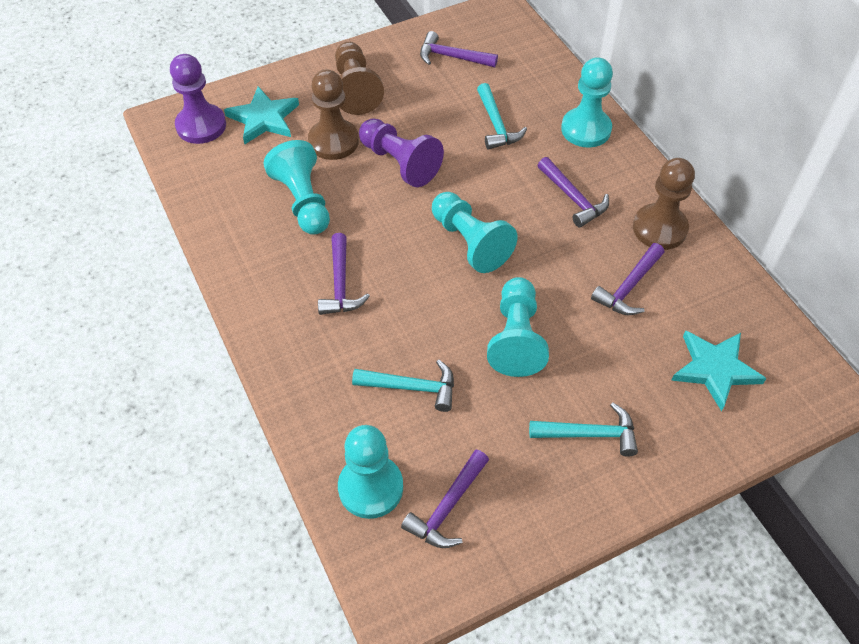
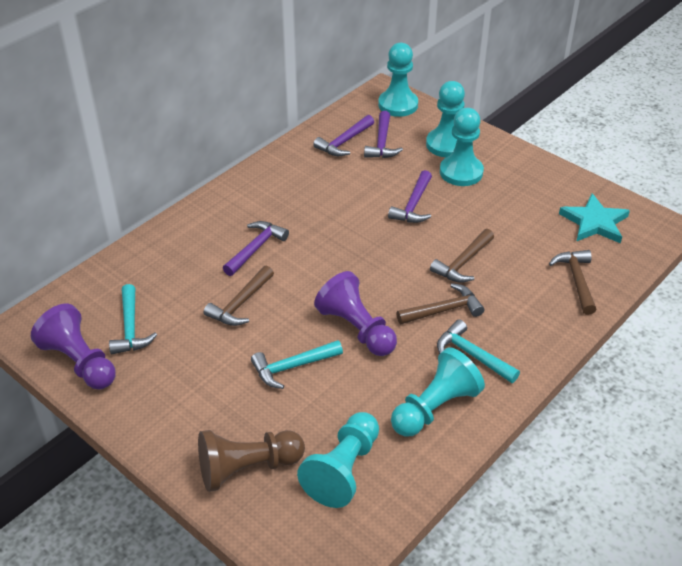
brown hammer: 0 -> 4
brown pawn: 3 -> 1
purple hammer: 5 -> 4
turquoise star: 2 -> 1

